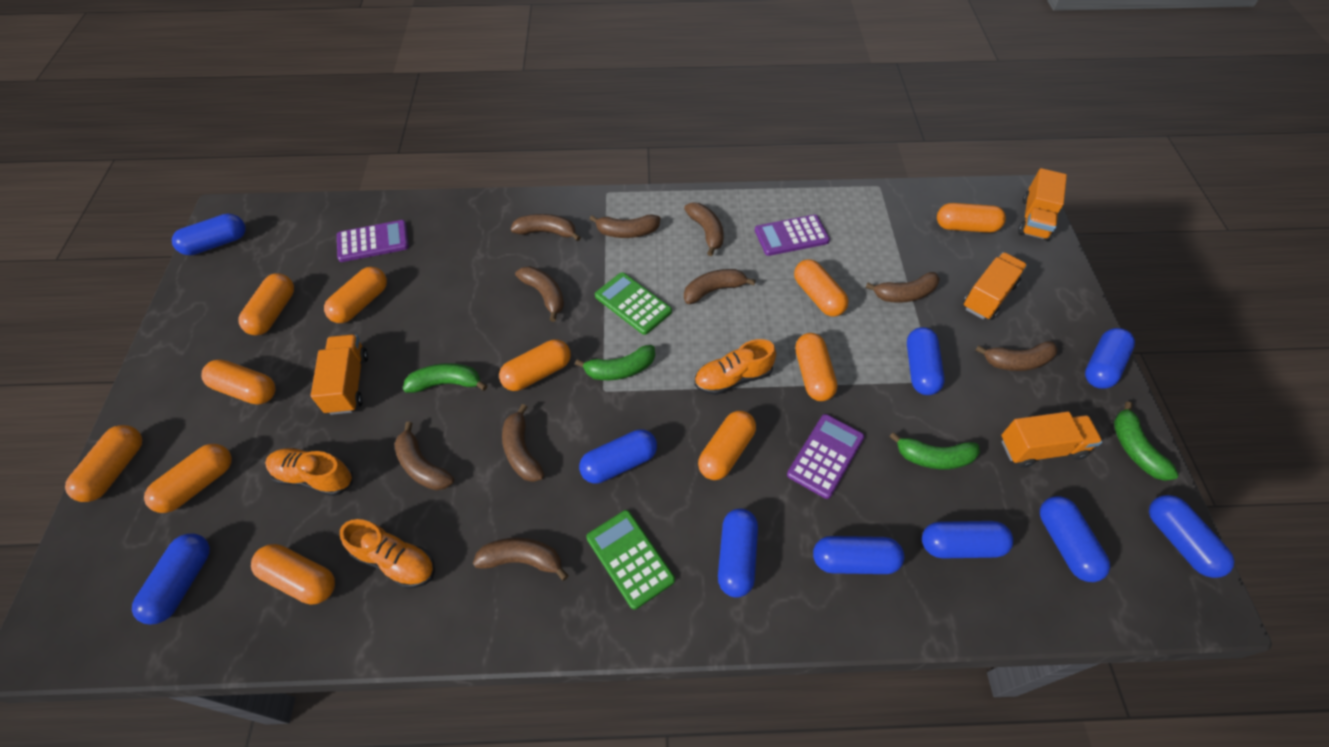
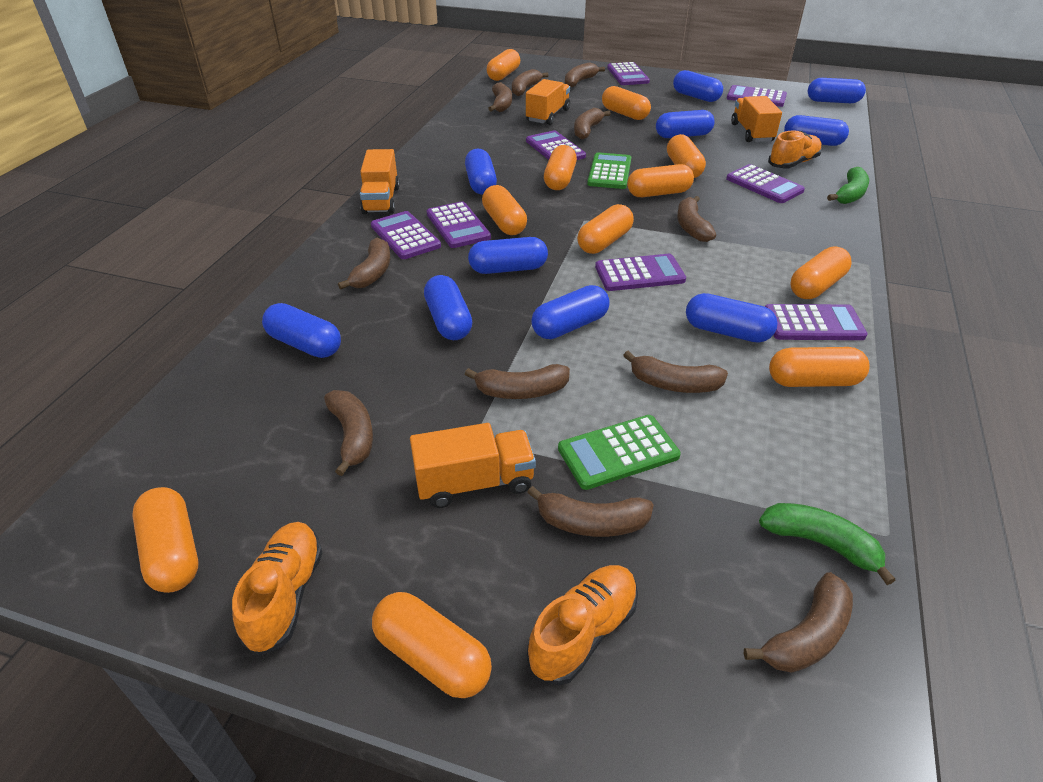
brown banana: 10 -> 11
green banana: 4 -> 2
purple calculator: 3 -> 8

